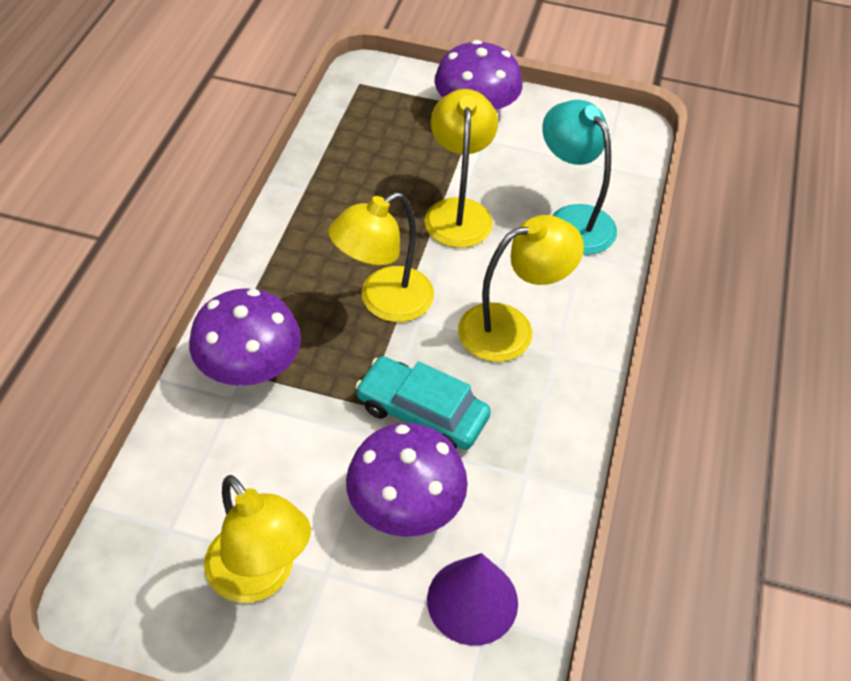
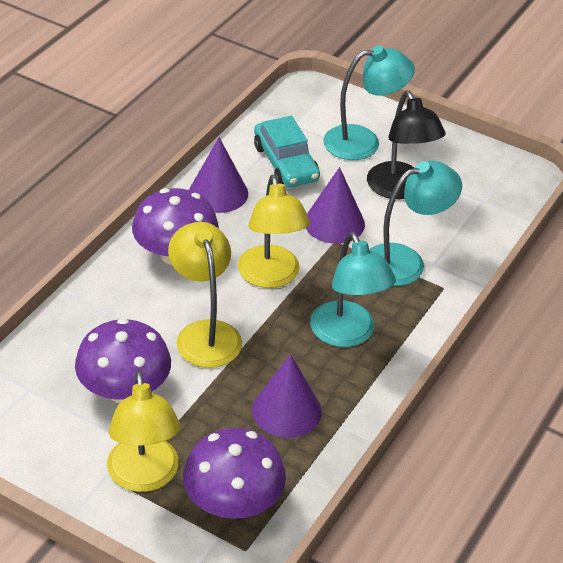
black lamp: 0 -> 1
purple cone: 1 -> 3
turquoise lamp: 1 -> 3
yellow lamp: 4 -> 3

